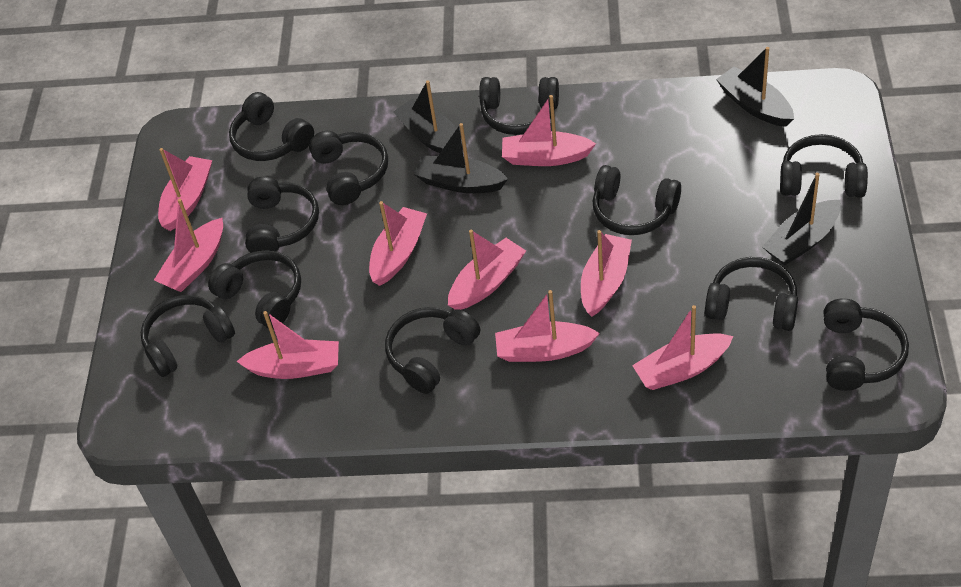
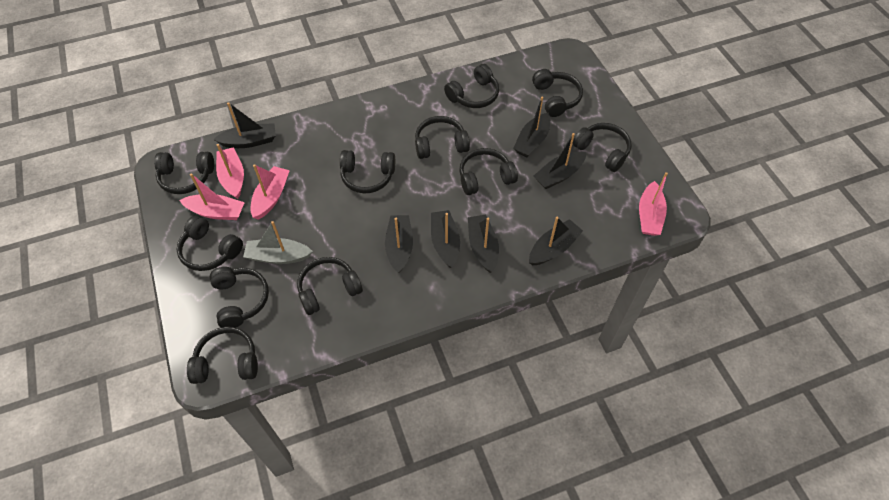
black boat: 4 -> 7
grey boat: 0 -> 1
pink boat: 9 -> 4

